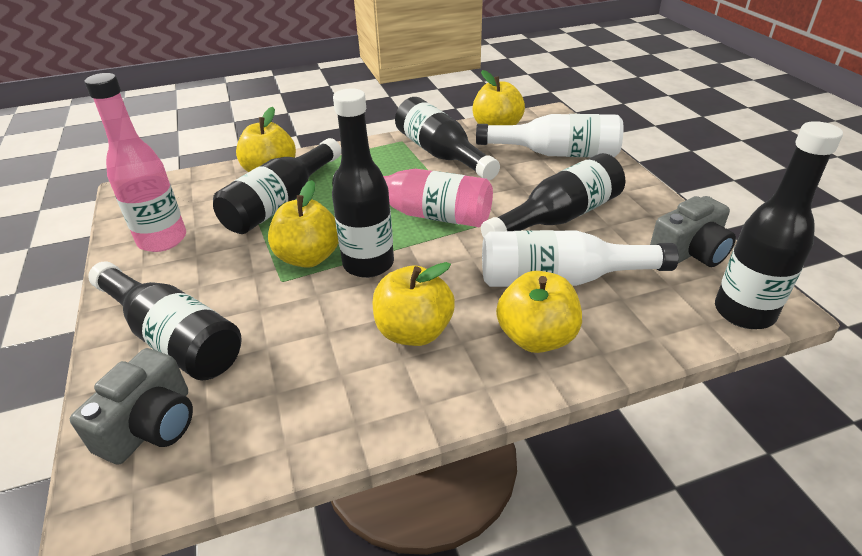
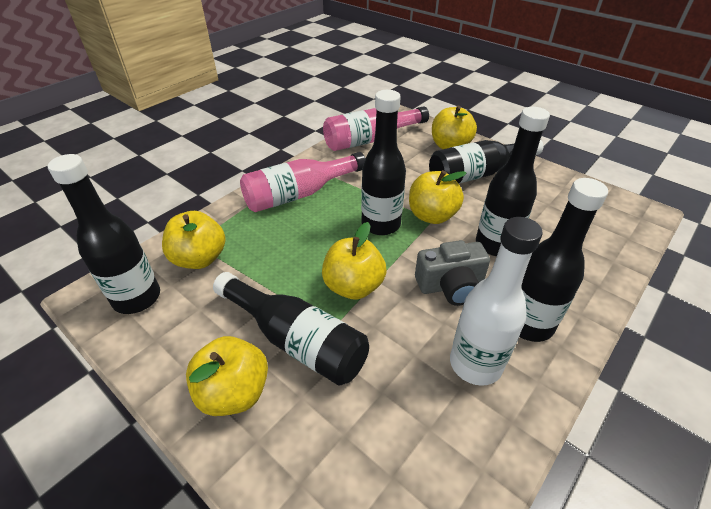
grey camera: 2 -> 1
white bottle: 2 -> 1

